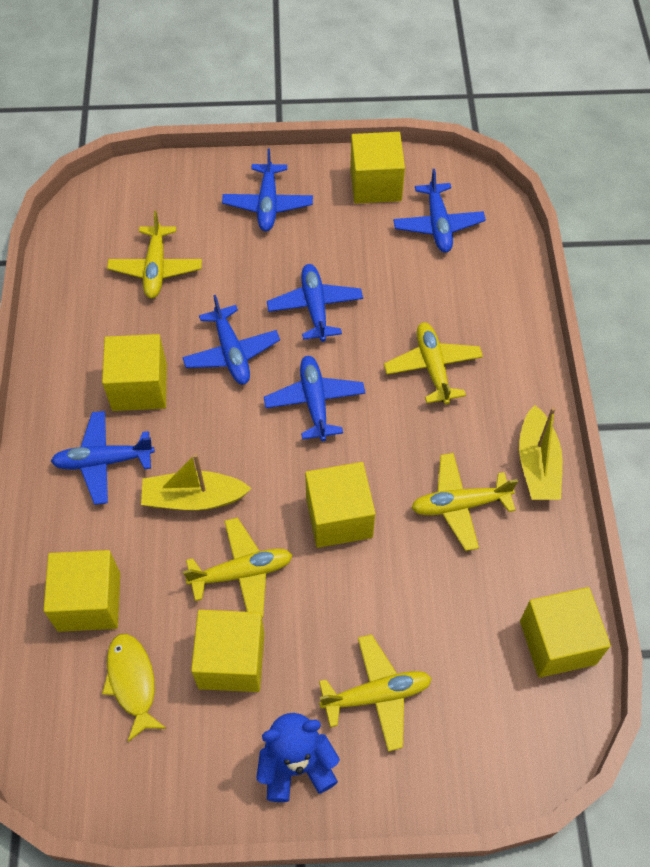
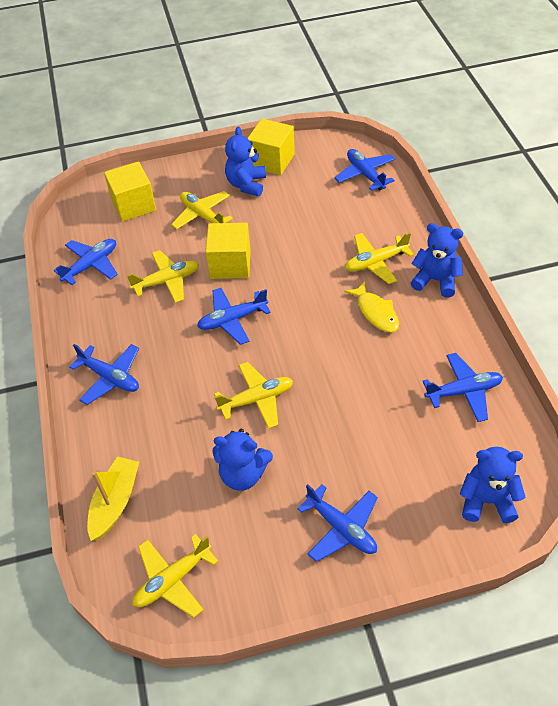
blue teddy bear: 1 -> 4
yellow boat: 2 -> 1
yellow cube: 6 -> 3

